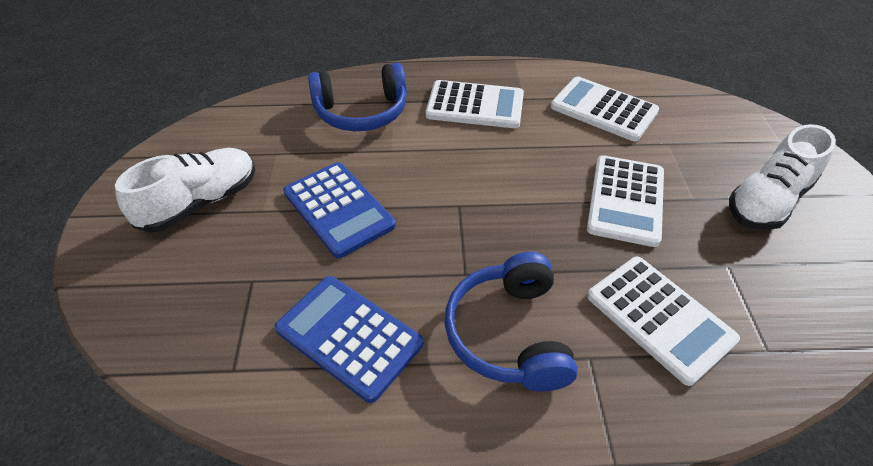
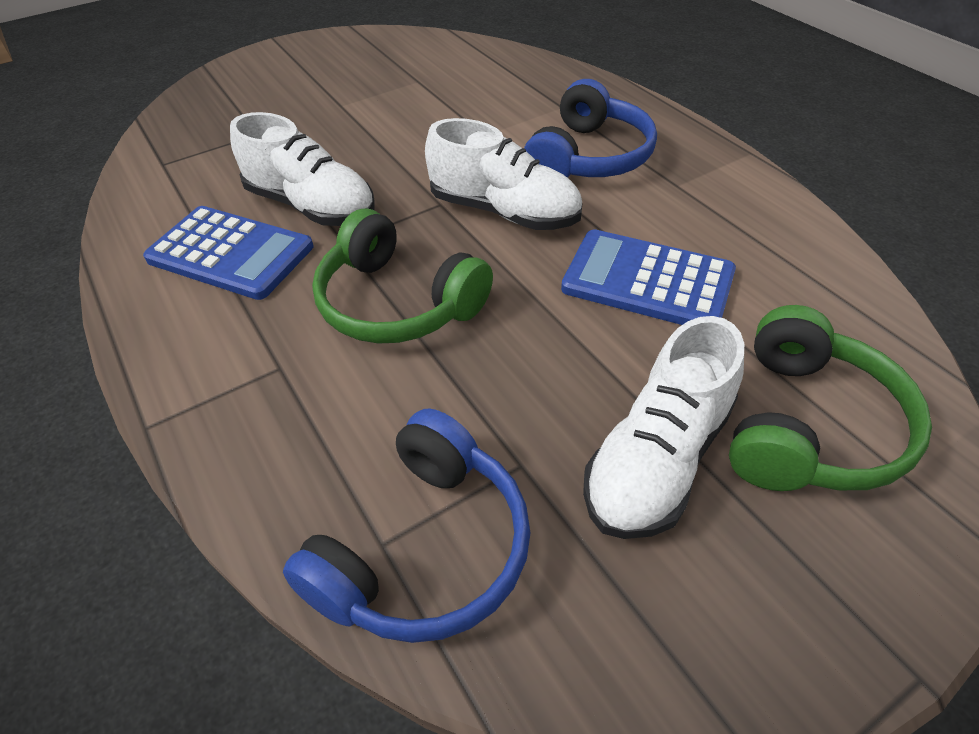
green headphones: 0 -> 2
white calculator: 4 -> 0
white shoe: 2 -> 3

